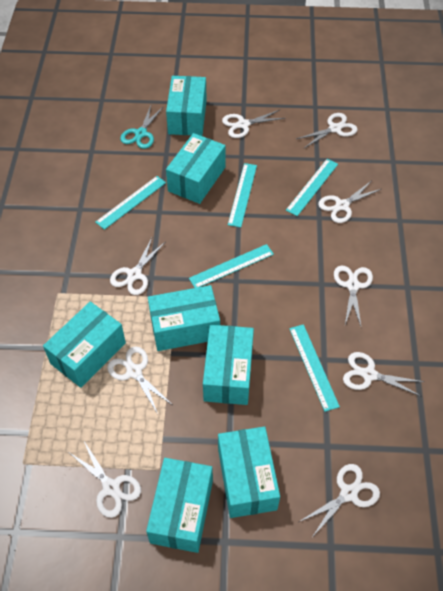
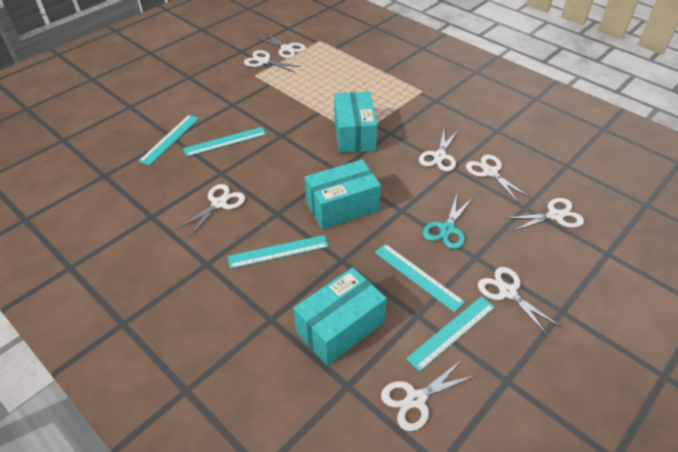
turquoise box: 7 -> 3
white scissors: 9 -> 8

